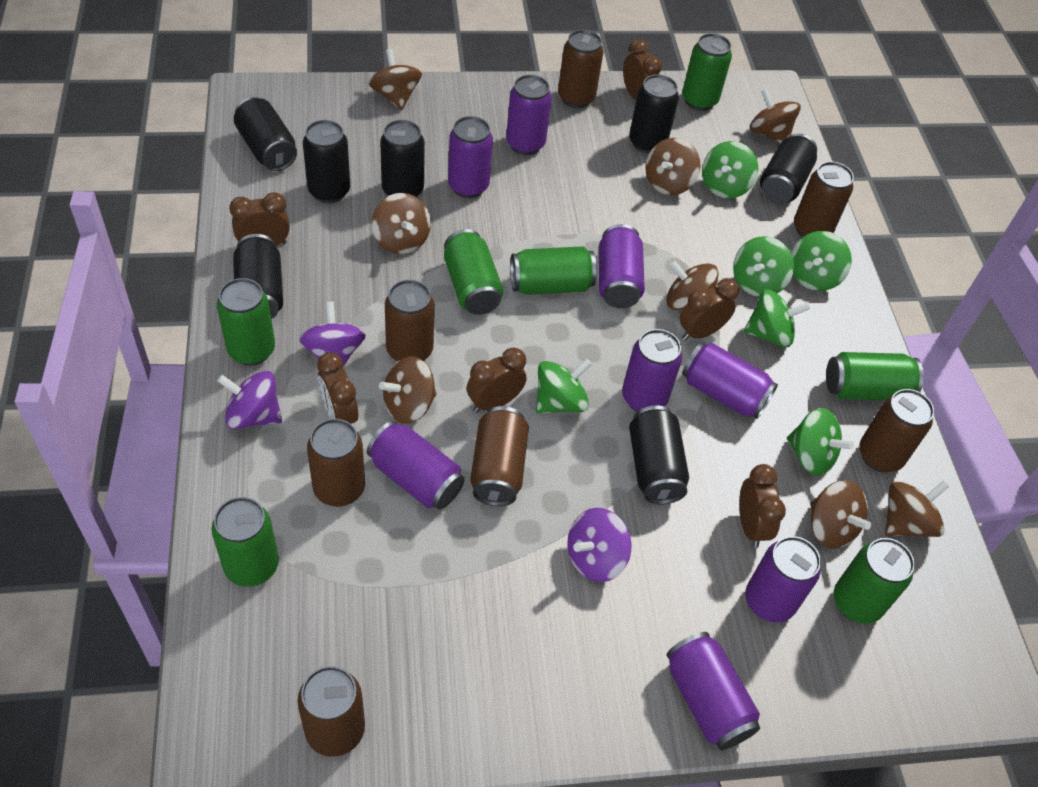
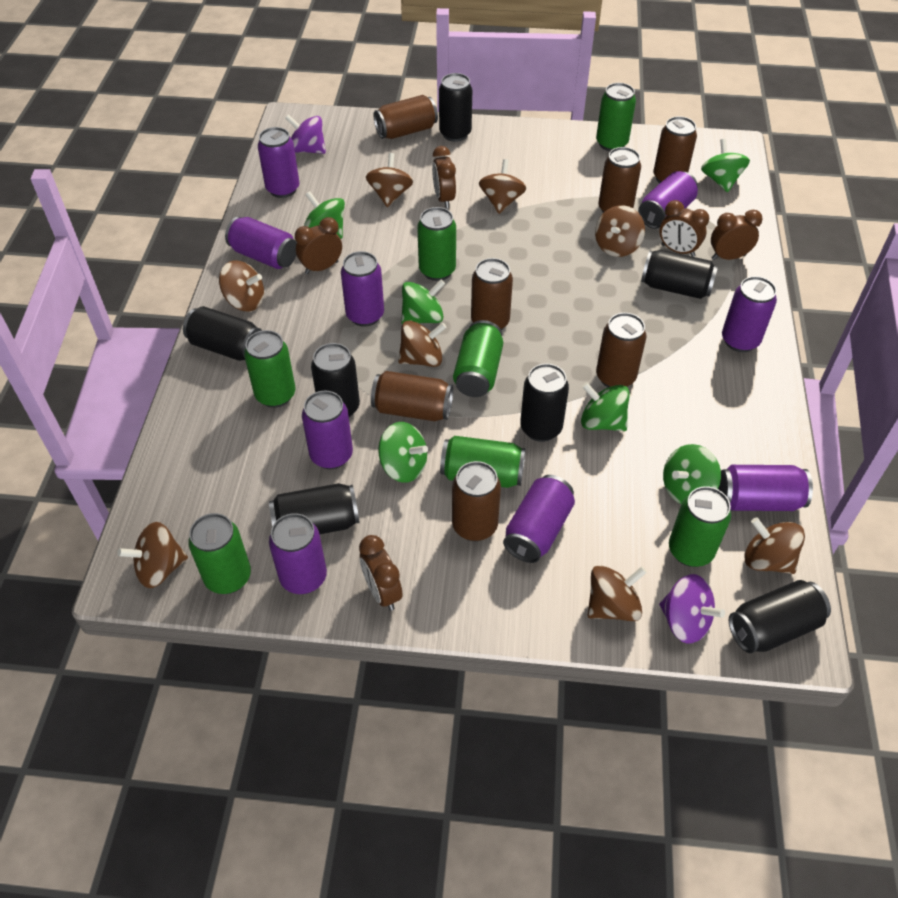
brown clock: 6 -> 5
purple can: 8 -> 9
purple spinning top: 3 -> 2

